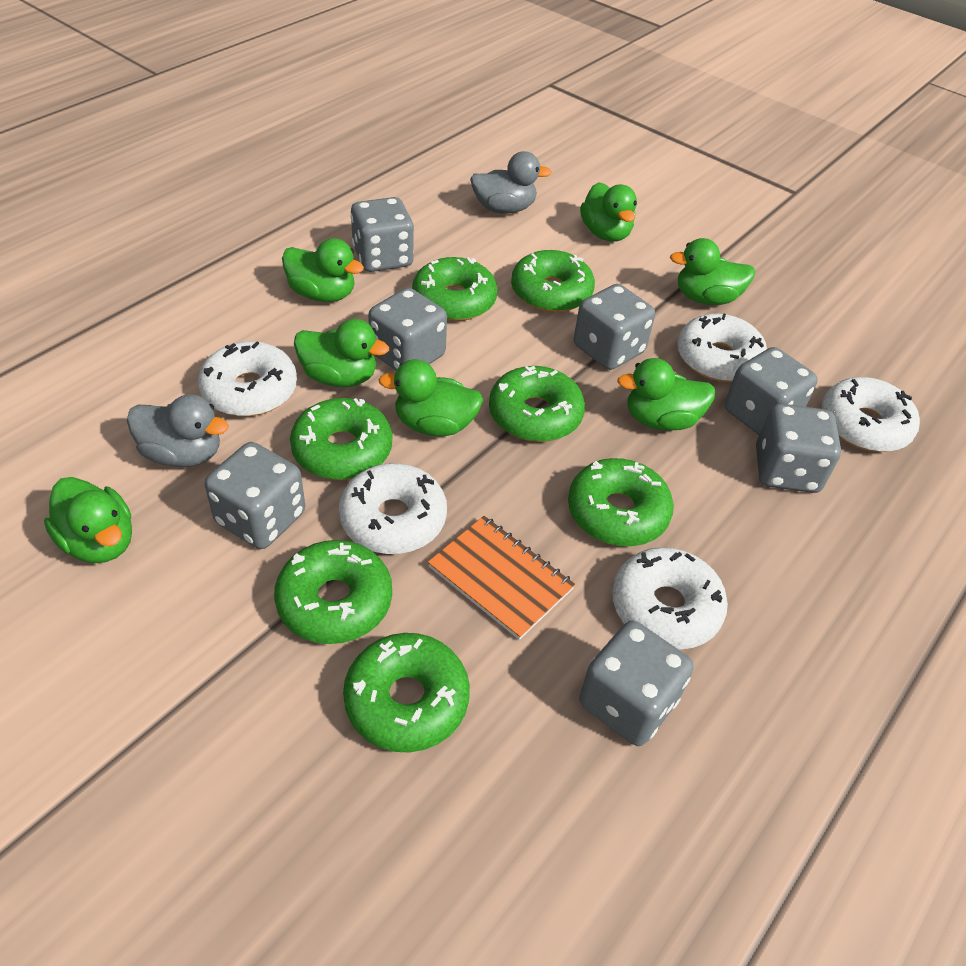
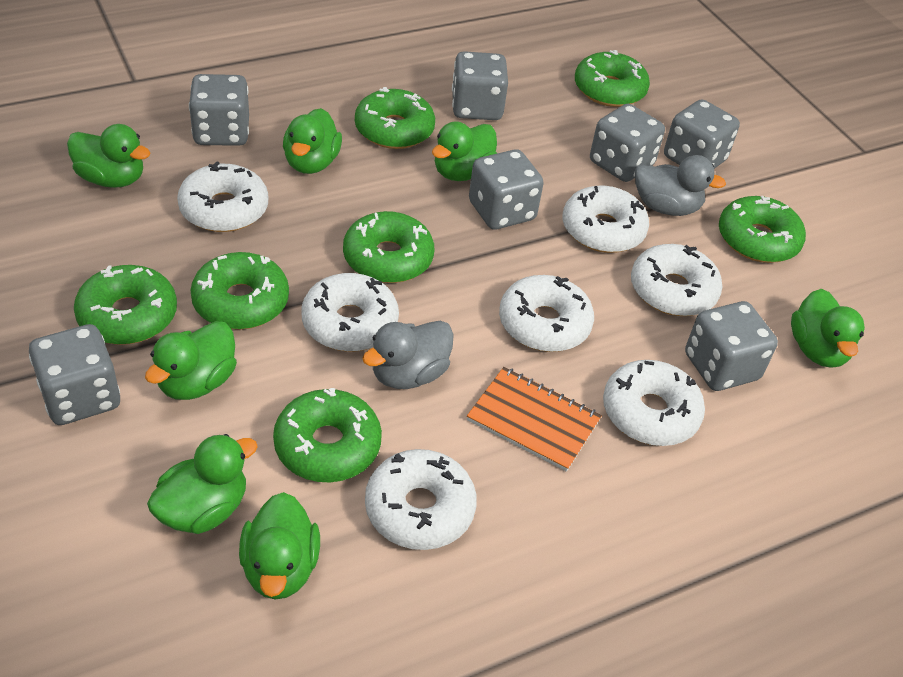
white donut: 5 -> 7

